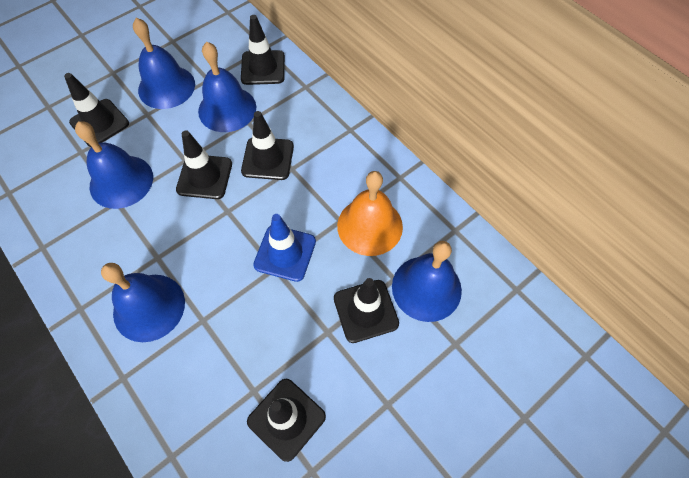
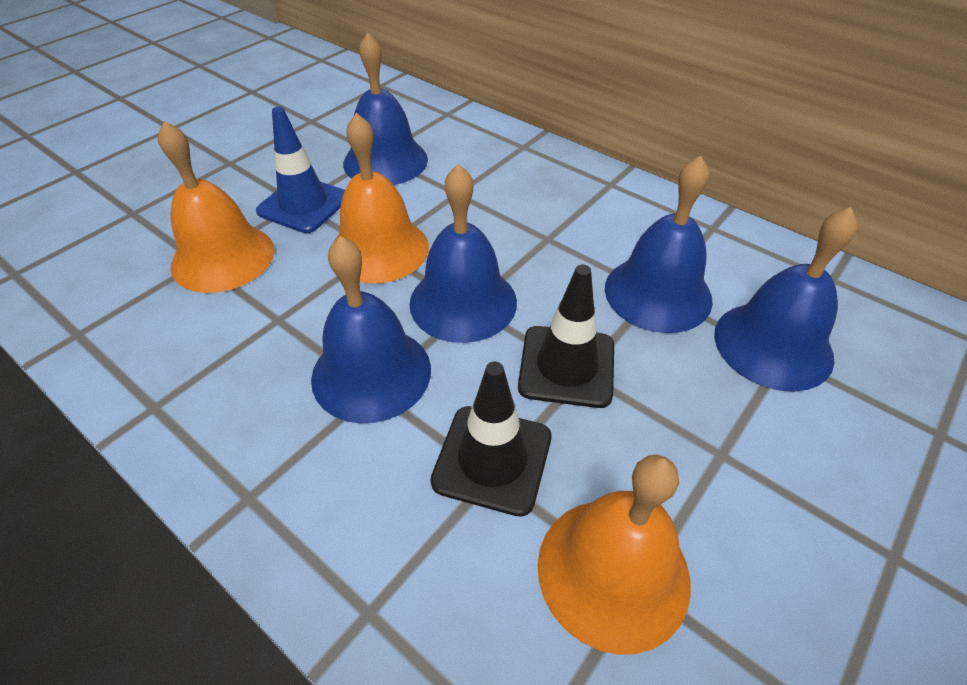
black traffic cone: 6 -> 2
orange bell: 1 -> 3

